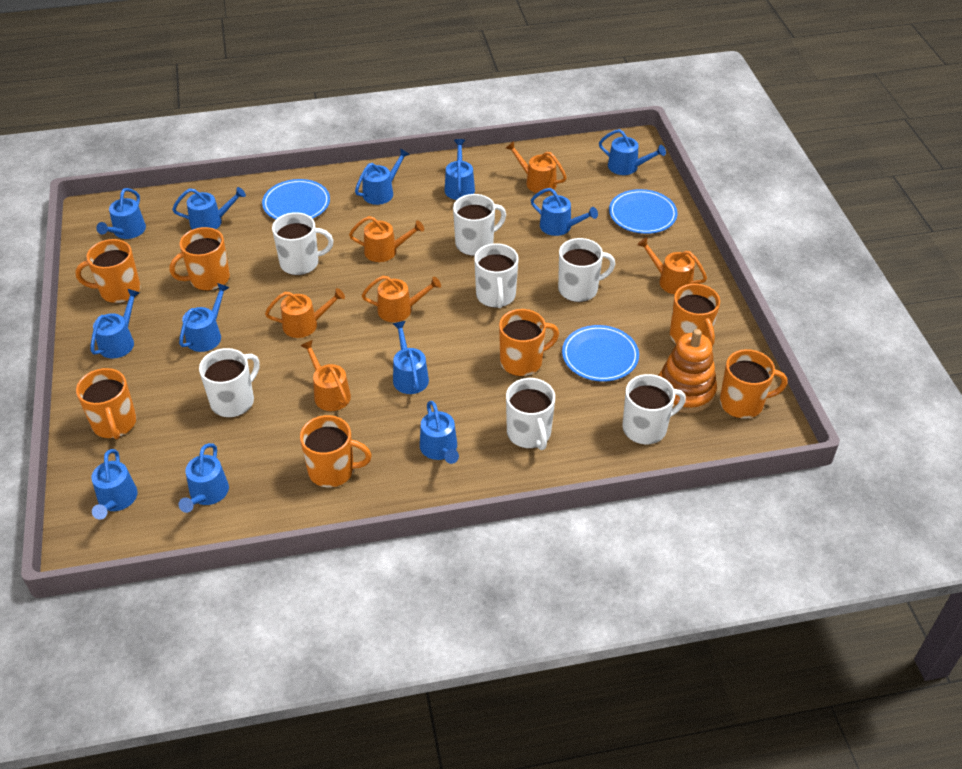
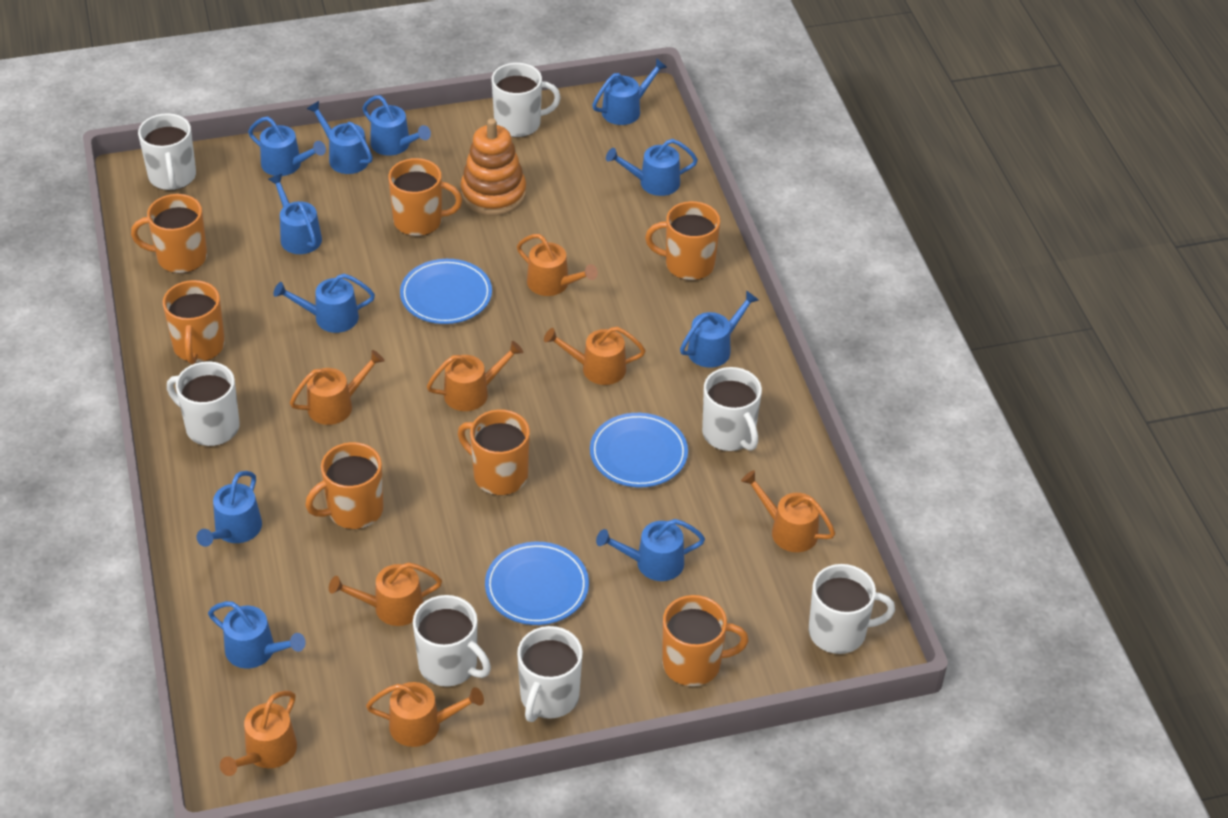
blue watering can: 12 -> 11
orange watering can: 6 -> 8

